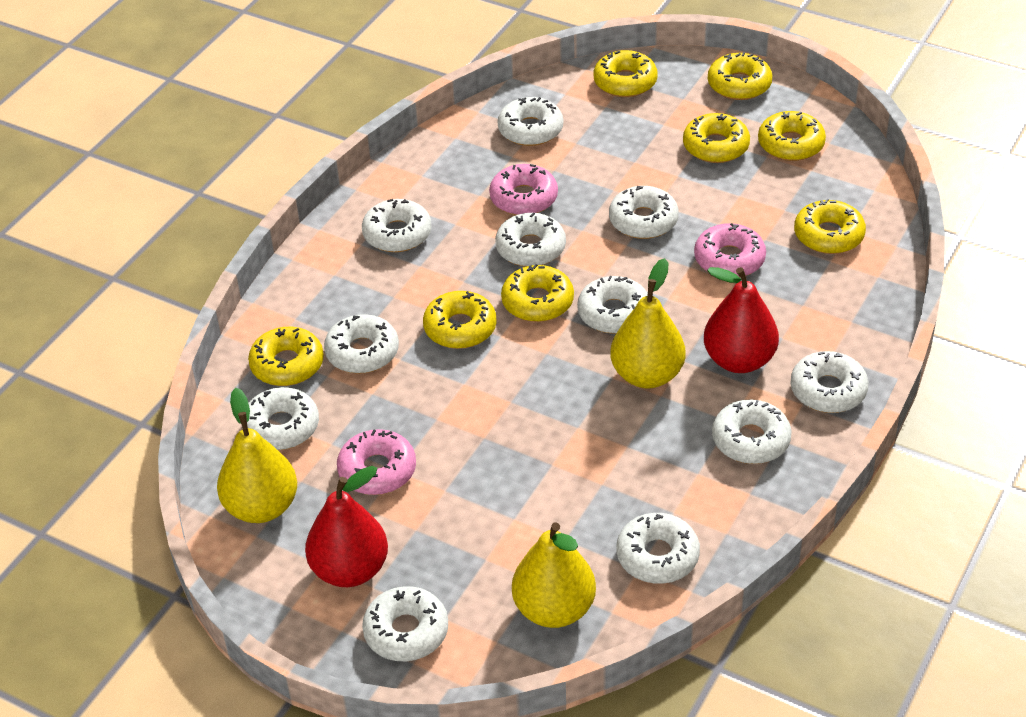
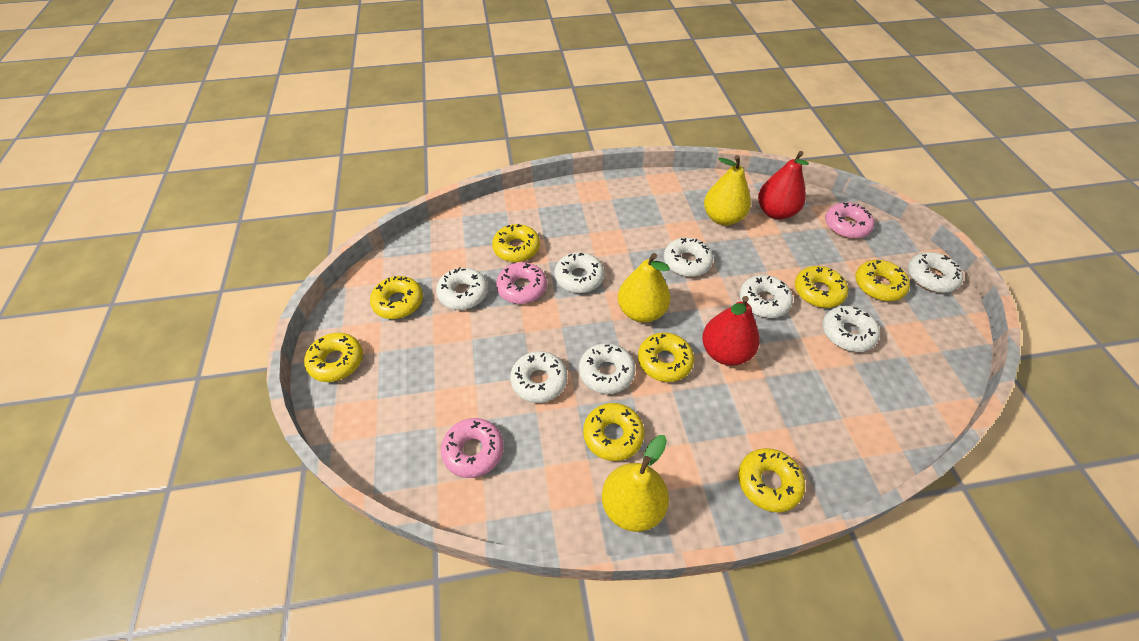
white donut: 11 -> 8

